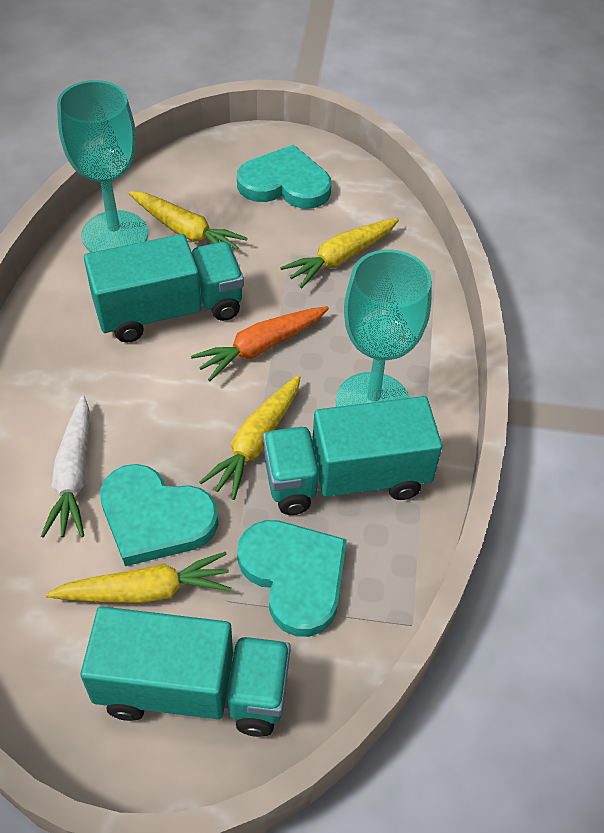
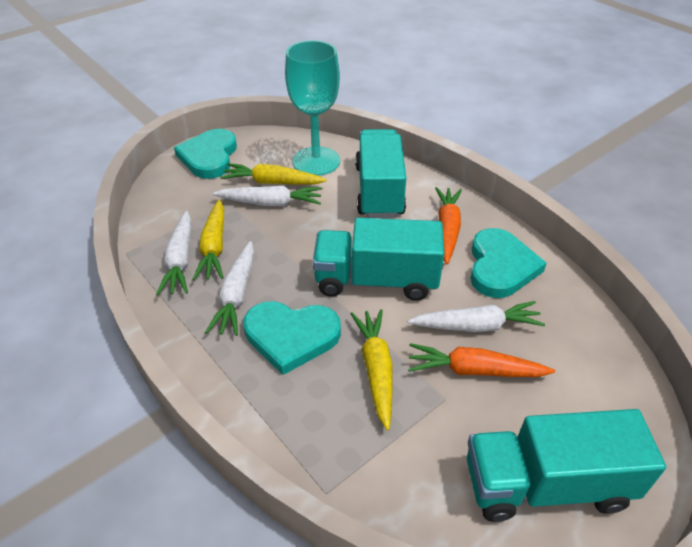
orange carrot: 1 -> 2
turquoise goblet: 2 -> 1
white carrot: 1 -> 4
yellow carrot: 4 -> 3

